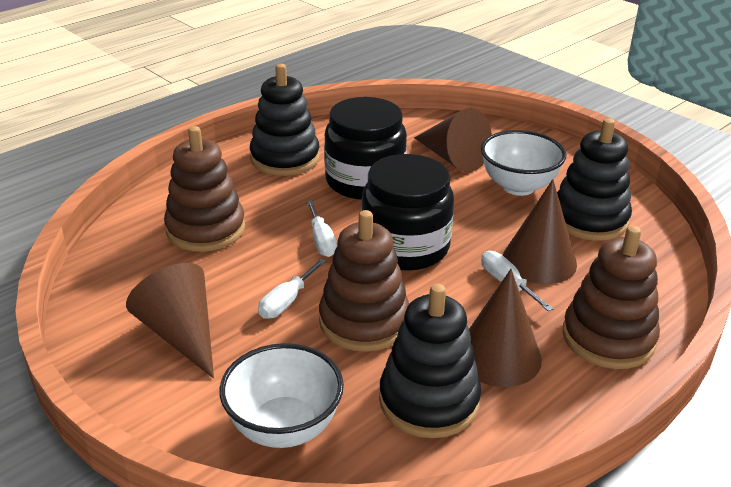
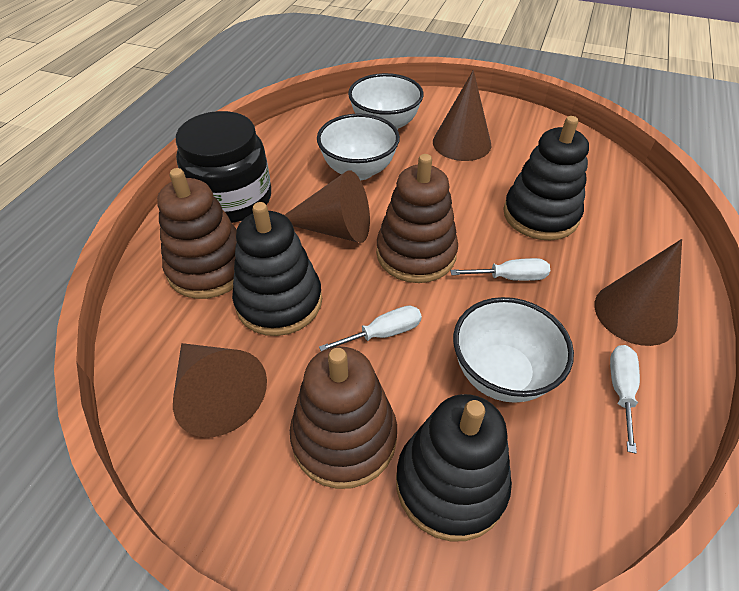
black jar: 2 -> 1
white bowl: 2 -> 3

